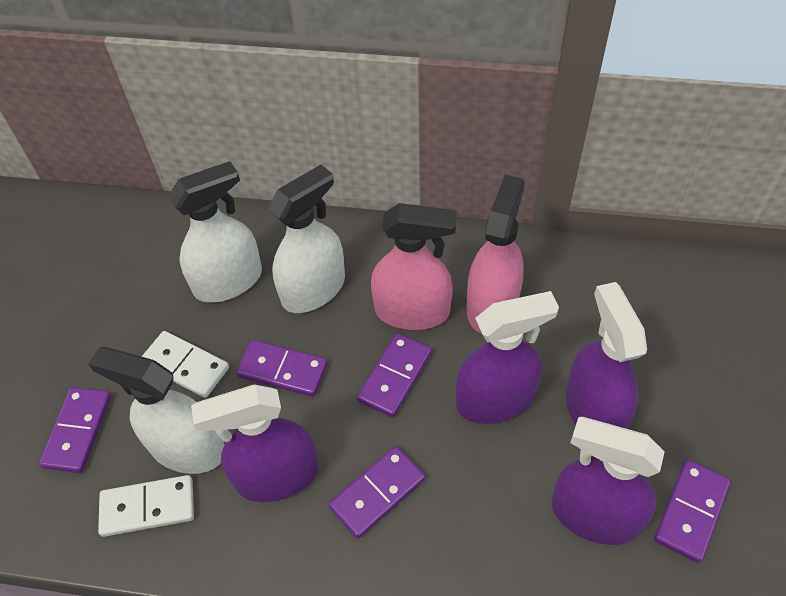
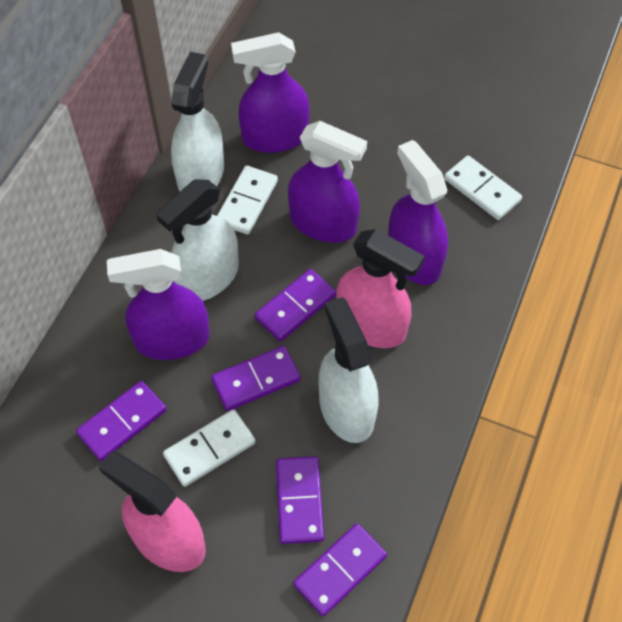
white domino: 2 -> 3

